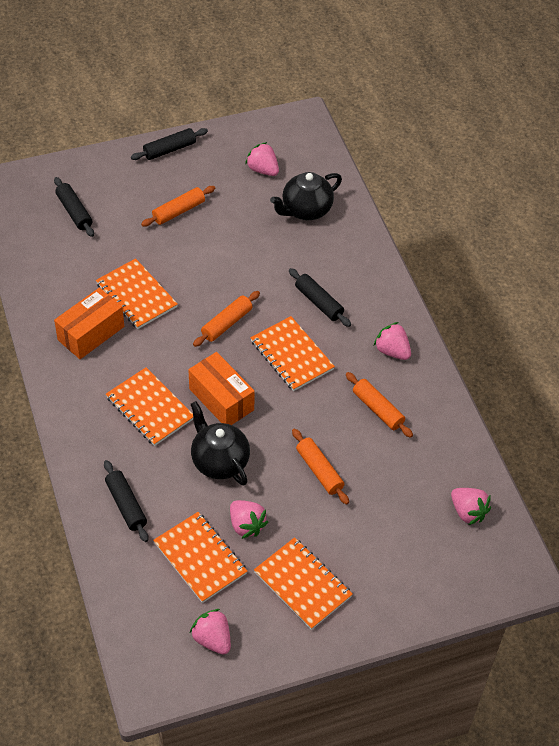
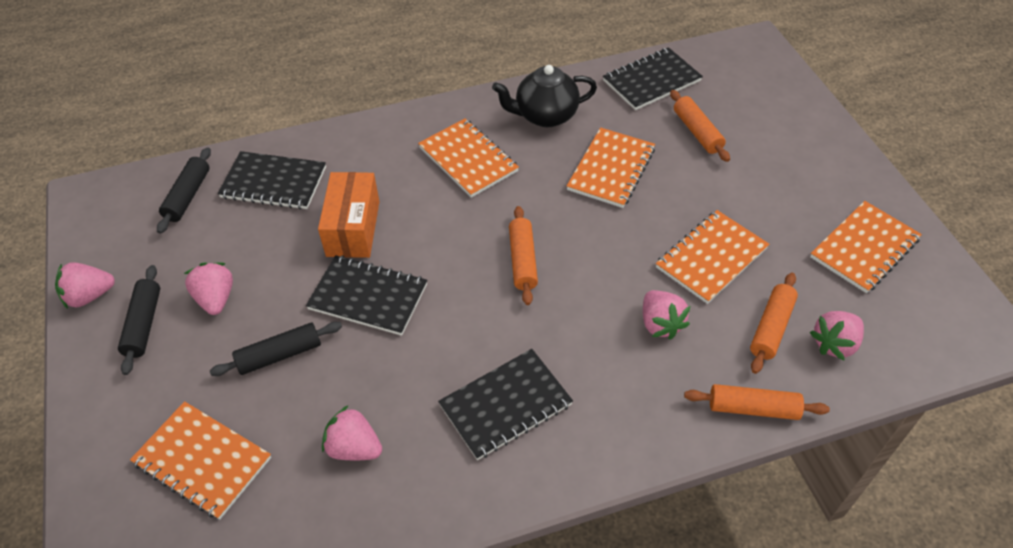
black notebook: 0 -> 4
black rolling pin: 4 -> 3
black teapot: 2 -> 1
orange box: 2 -> 1

